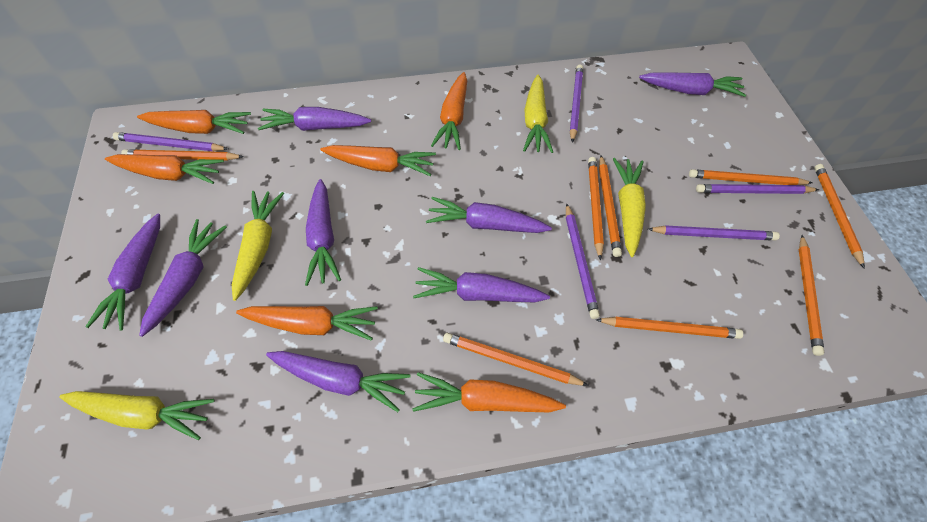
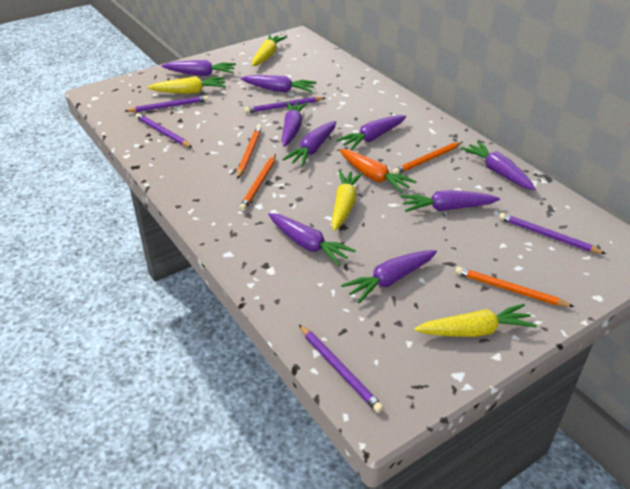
orange carrot: 6 -> 1
orange pencil: 8 -> 4
purple carrot: 8 -> 9

